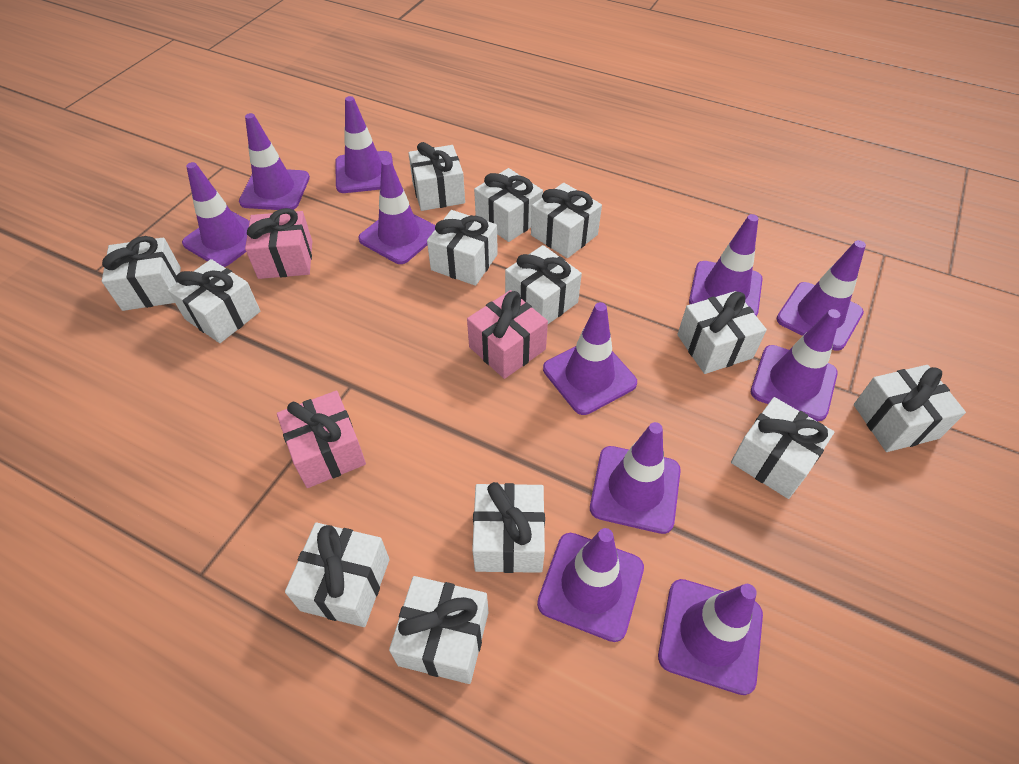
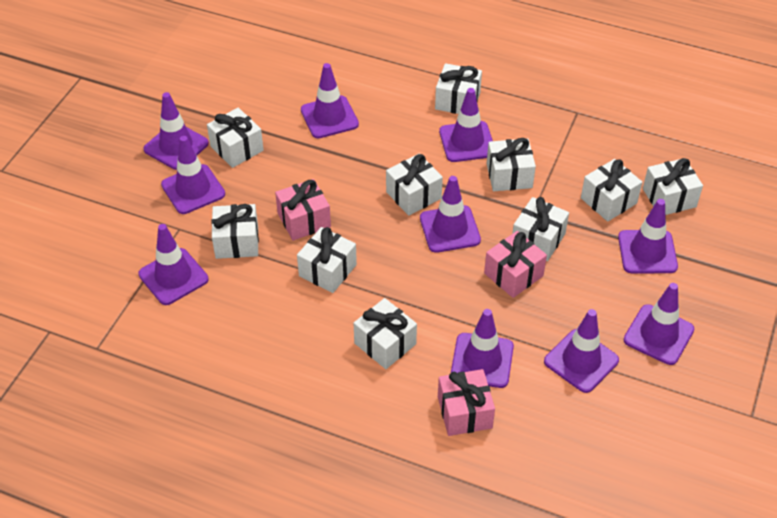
purple traffic cone: 11 -> 10
white gift: 13 -> 10

